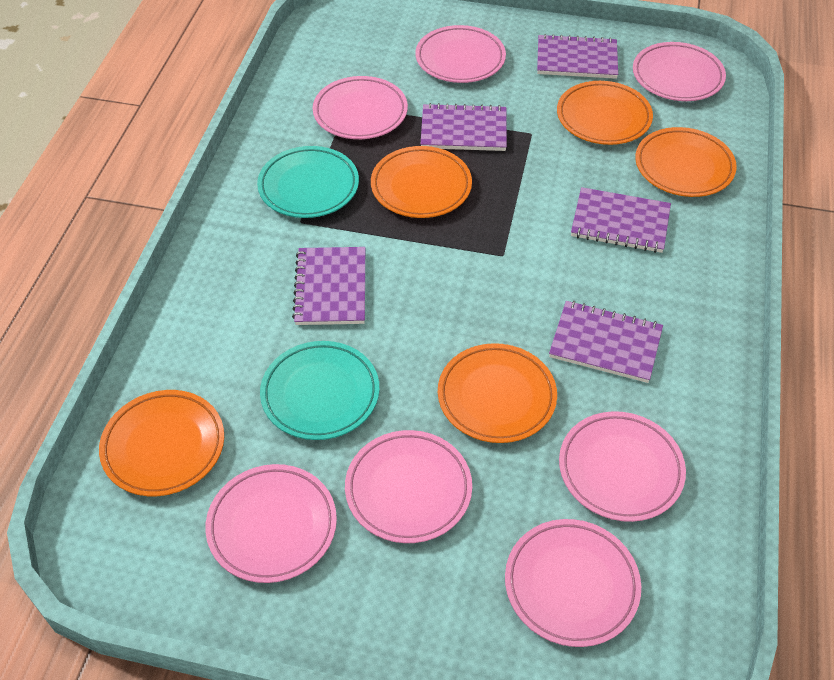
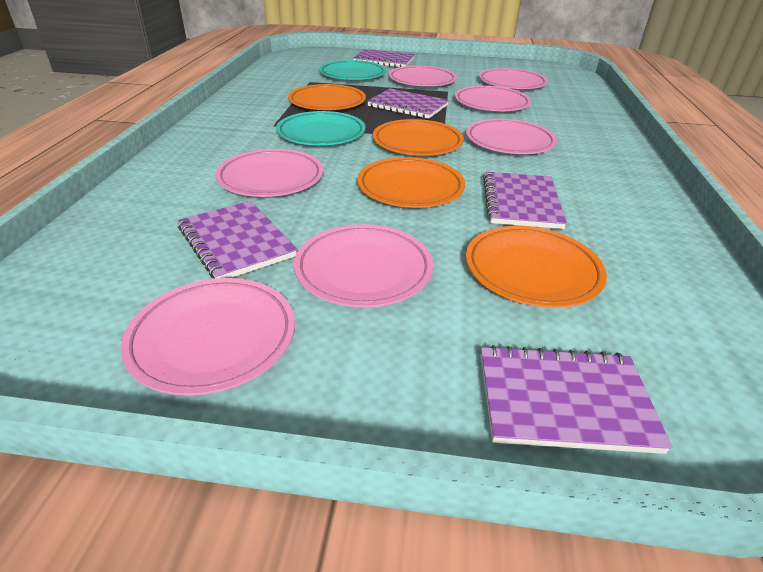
orange plate: 5 -> 4

